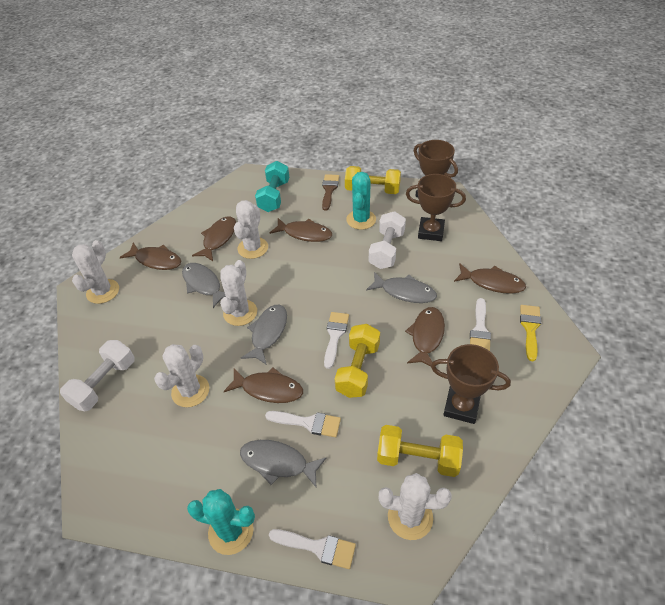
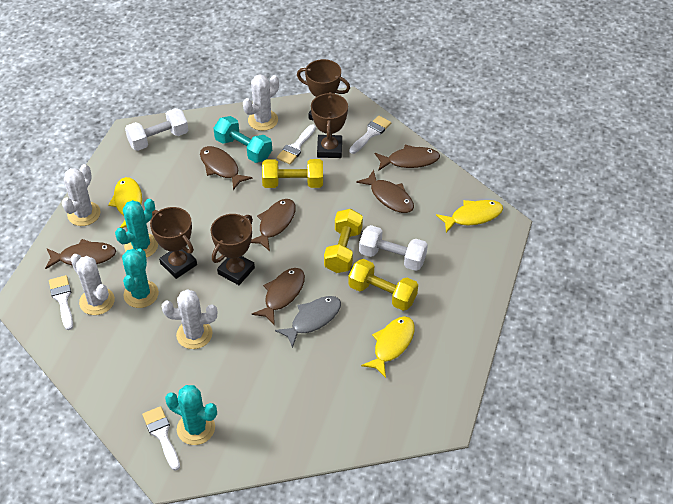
brown brush: 1 -> 0
brown trophy: 3 -> 4
grey fish: 4 -> 1
turquoise cactus: 2 -> 3
white cactus: 5 -> 4
yellow brush: 1 -> 0
yellow fish: 0 -> 3

